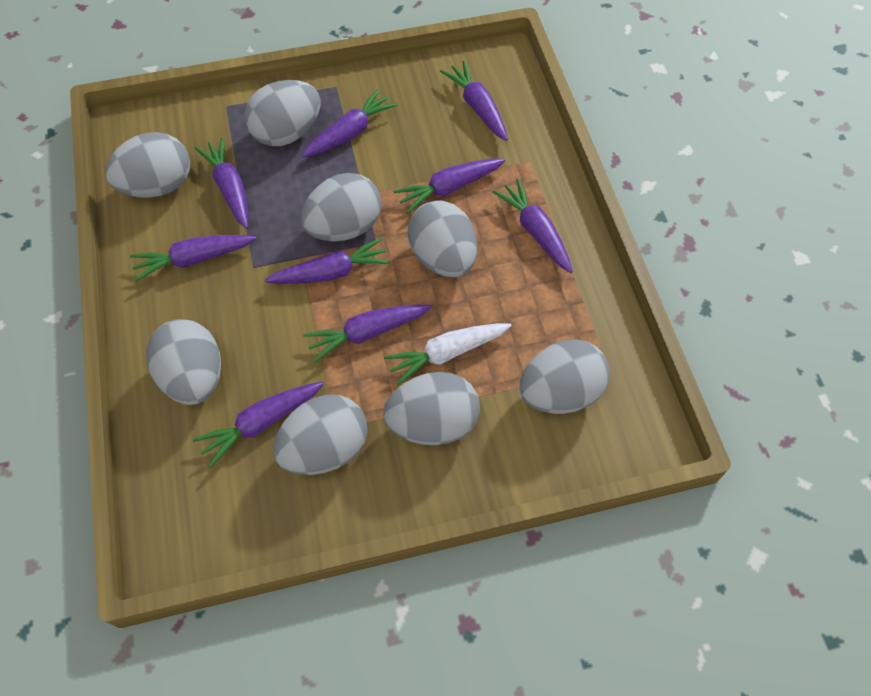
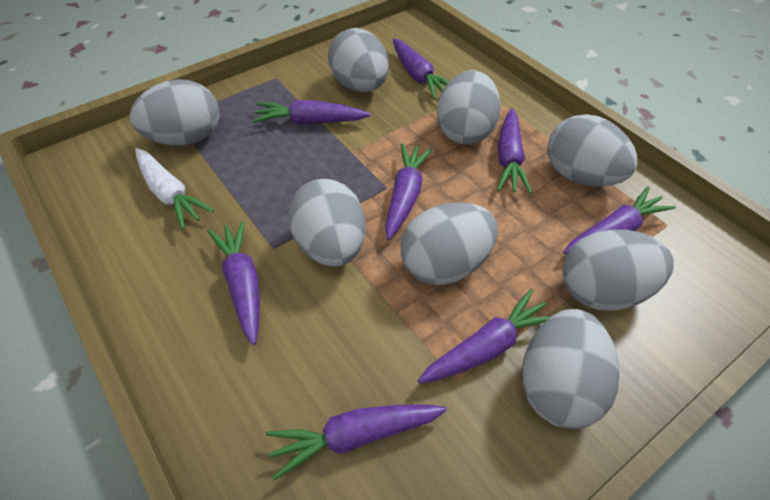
purple carrot: 9 -> 8

